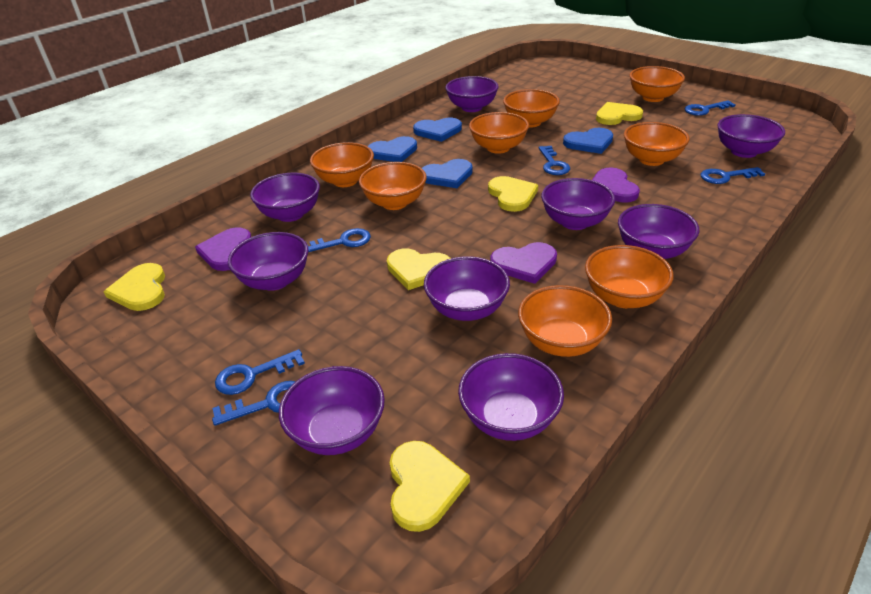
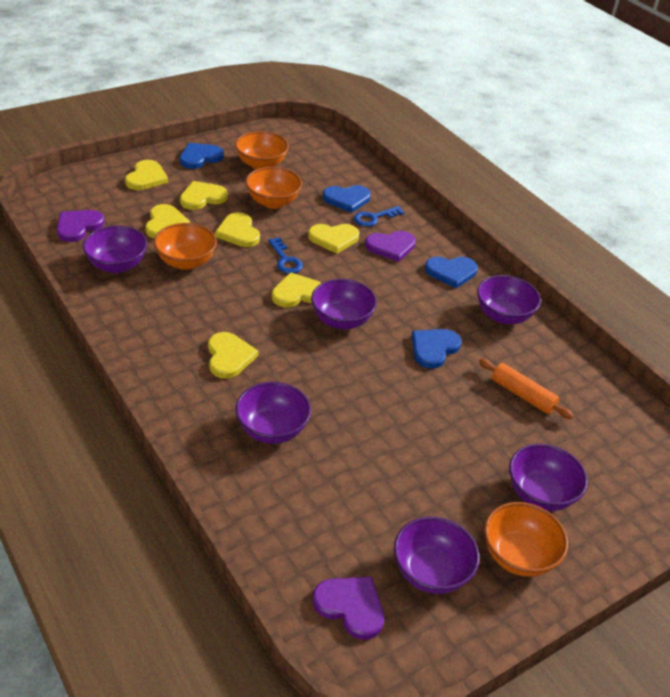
blue key: 6 -> 2
orange bowl: 8 -> 4
orange rolling pin: 0 -> 1
purple bowl: 9 -> 6
yellow heart: 5 -> 7

